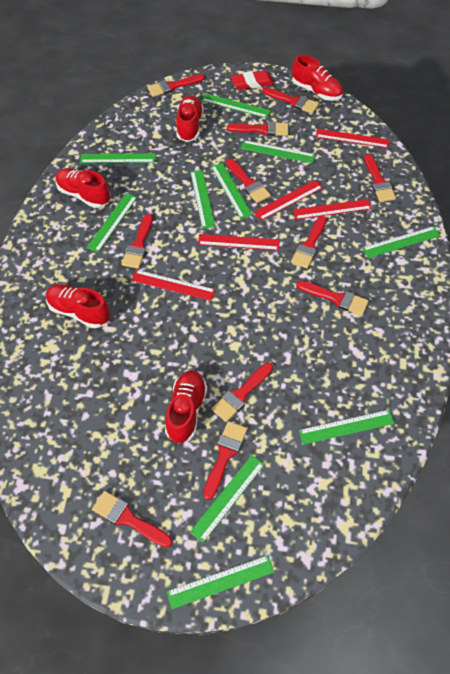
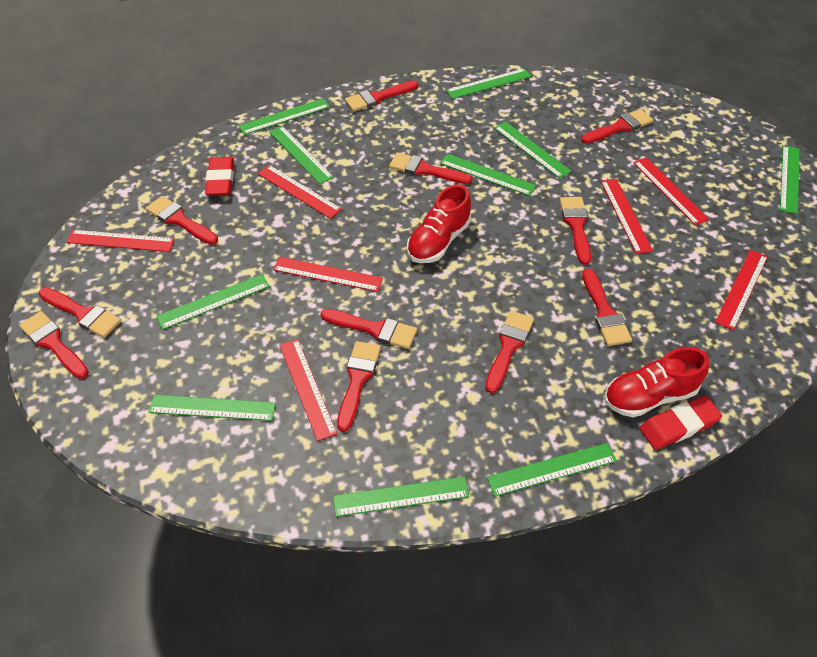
red eraser: 1 -> 2
red ruler: 5 -> 7
red shoe: 5 -> 2

